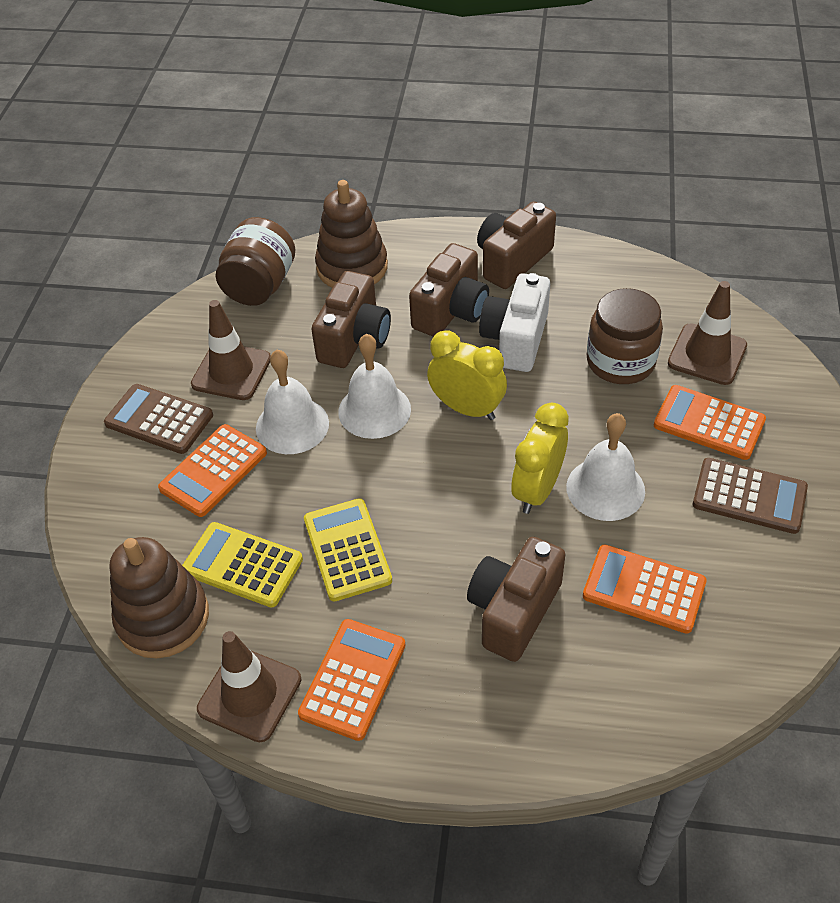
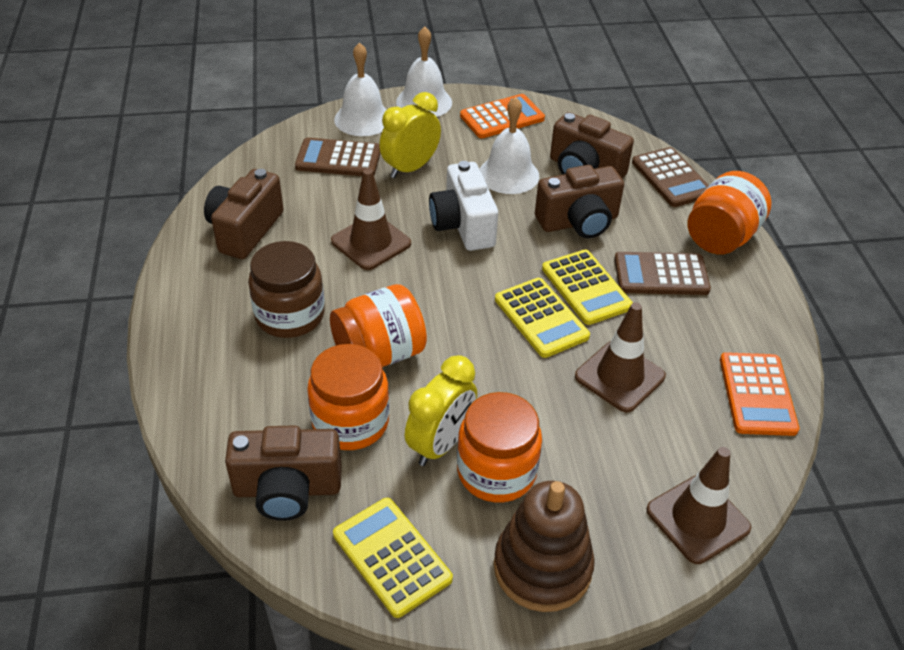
brown calculator: 2 -> 3
brown jar: 2 -> 1
brown stacking toy: 2 -> 1
orange calculator: 4 -> 2
orange jar: 0 -> 4
yellow calculator: 2 -> 3

